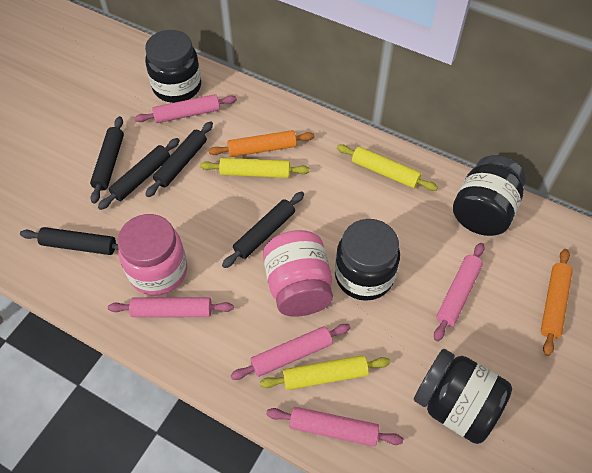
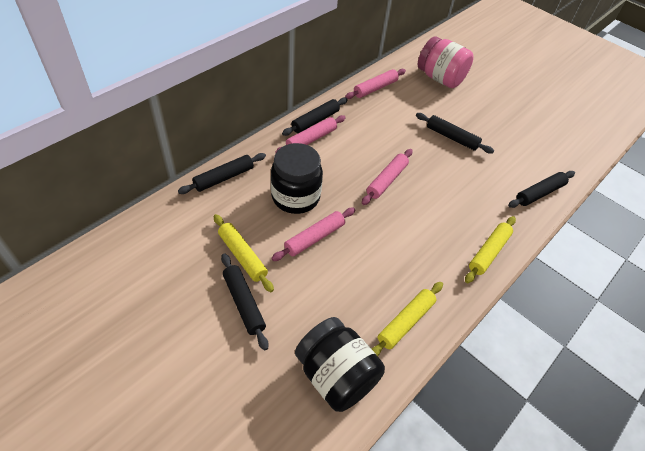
black jar: 4 -> 2
orange rolling pin: 2 -> 0
pink jar: 2 -> 1
pink rolling pin: 5 -> 4

